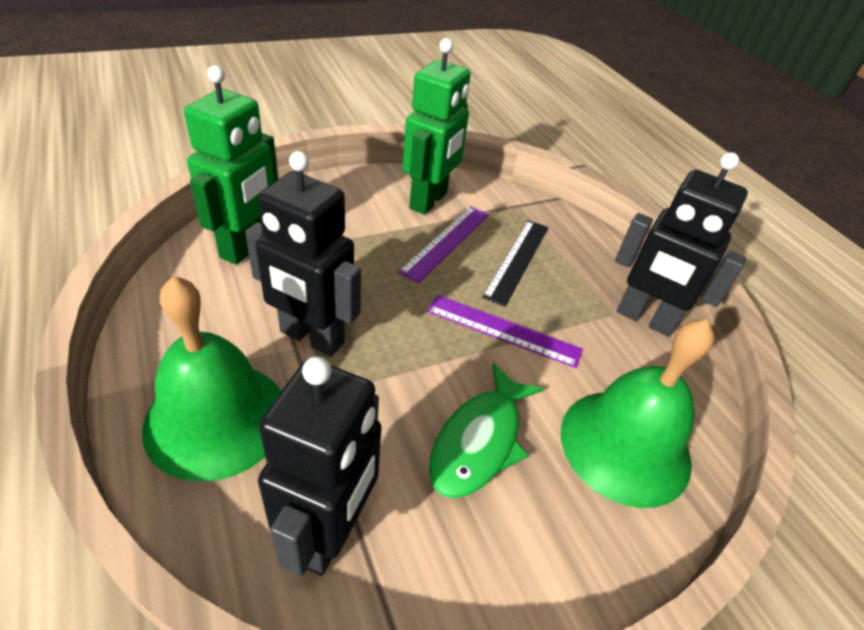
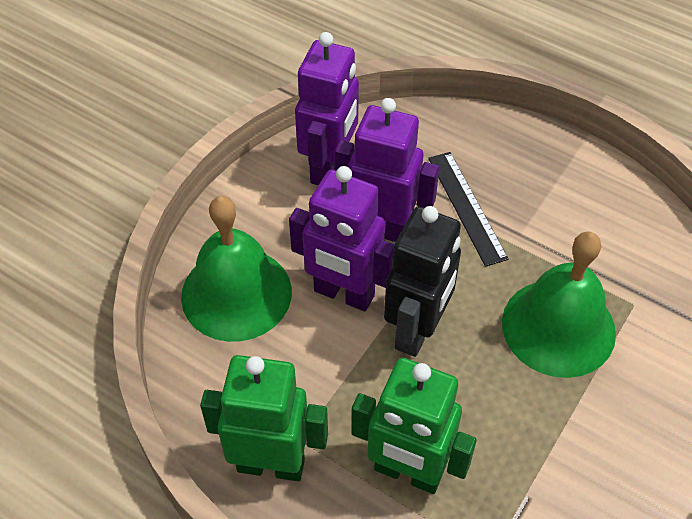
black robot: 3 -> 1
green fish: 1 -> 0
purple robot: 0 -> 3
purple ruler: 2 -> 0

